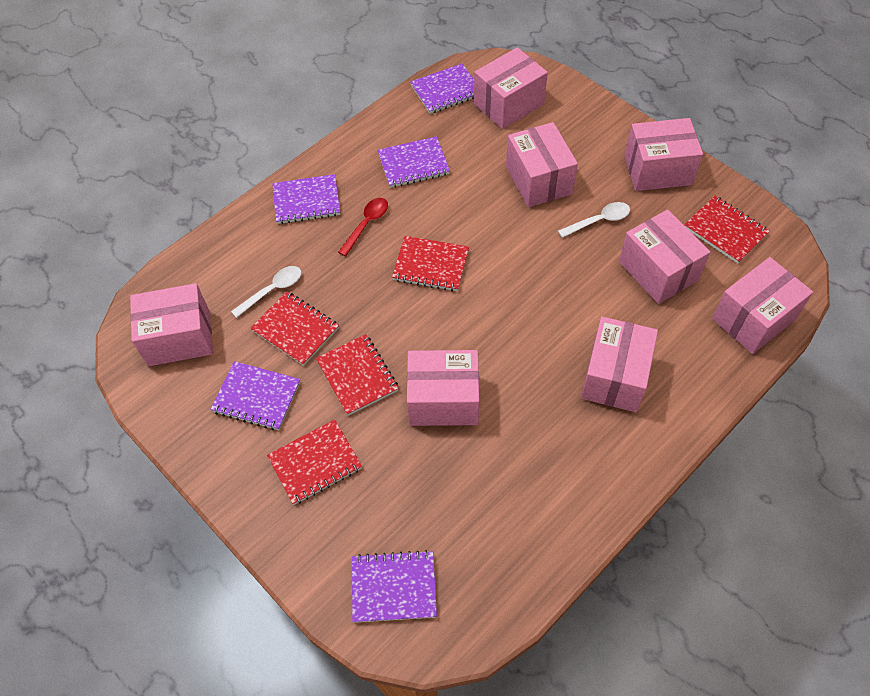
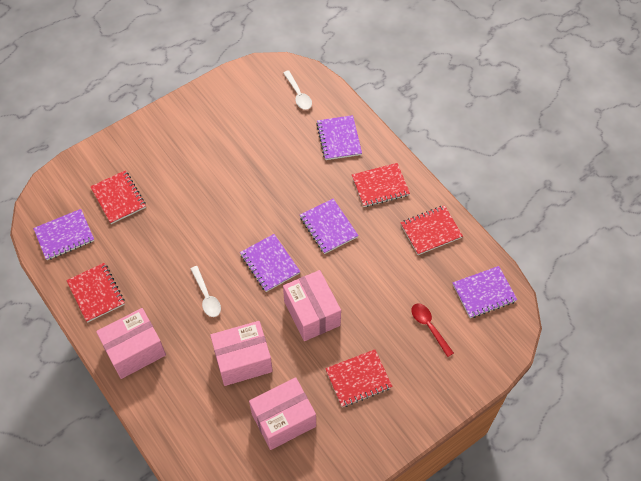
pink box: 8 -> 4

